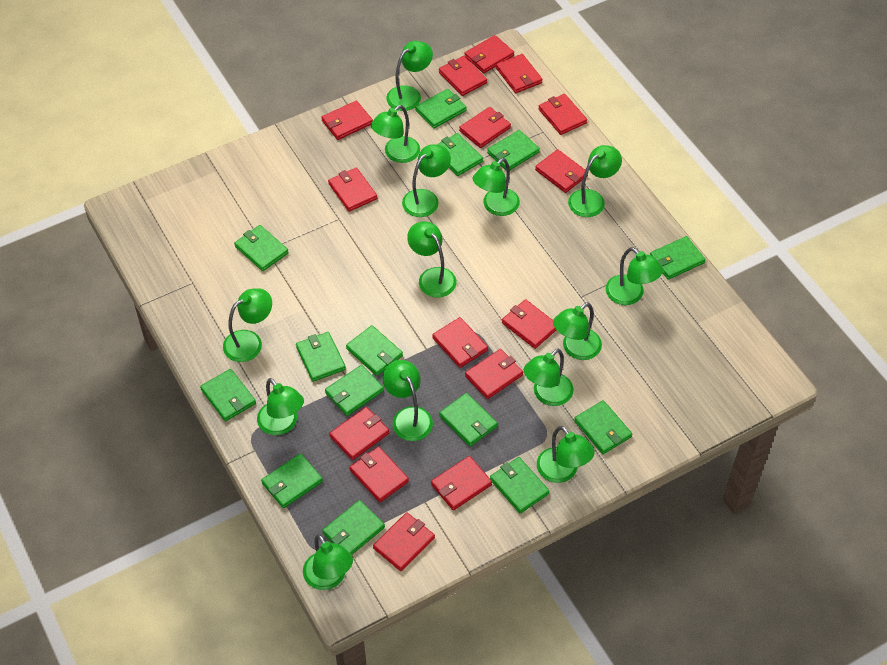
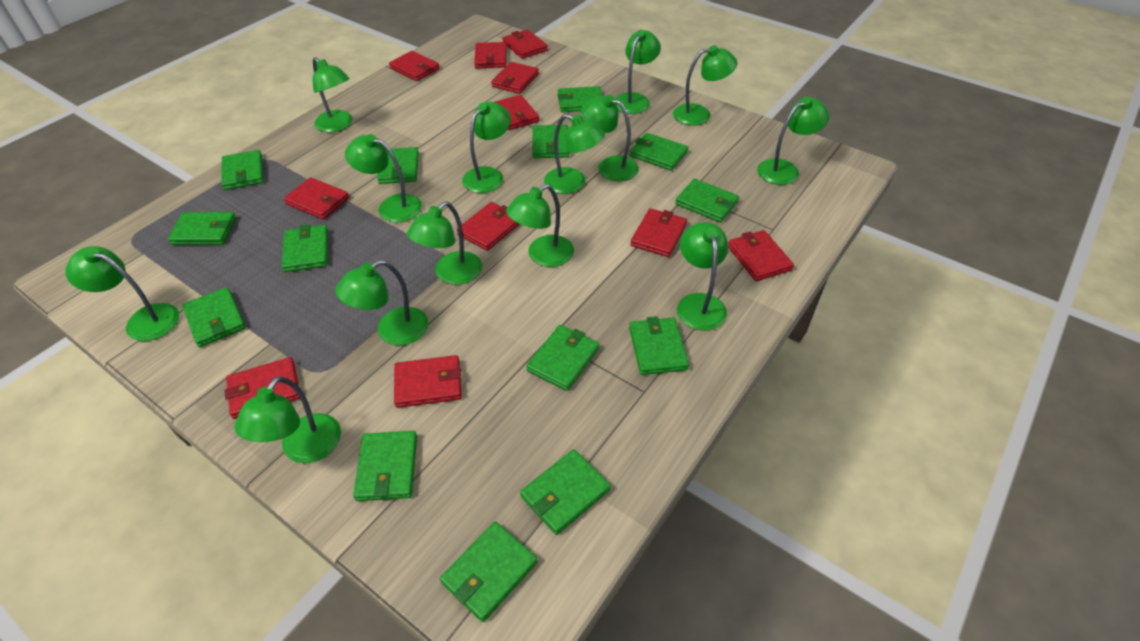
red wallet: 15 -> 11

